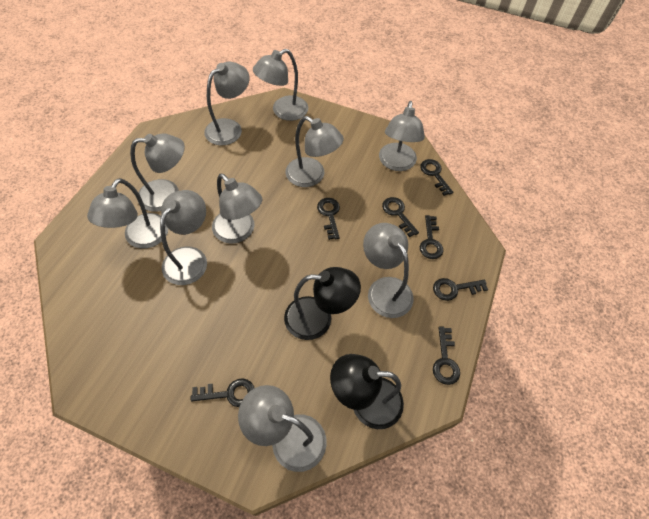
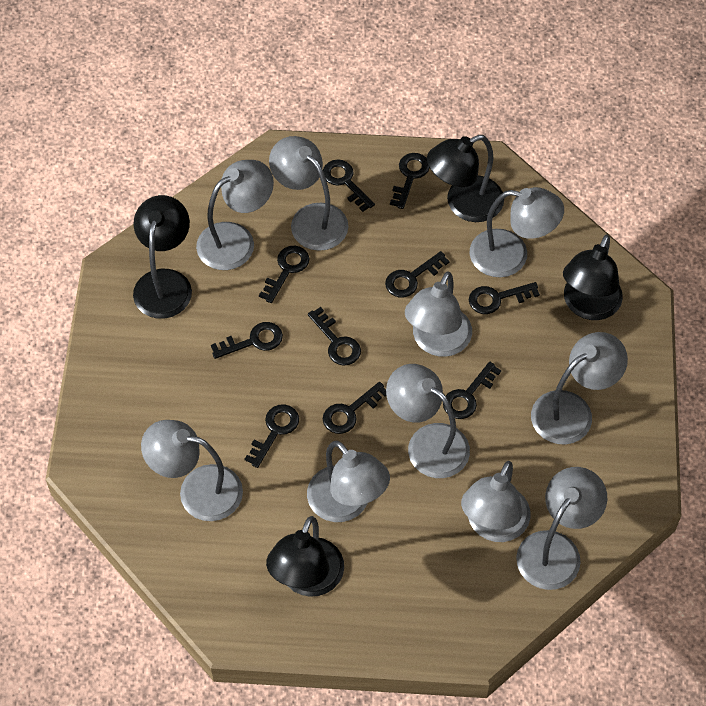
black key: 7 -> 10
black lamp: 2 -> 4

